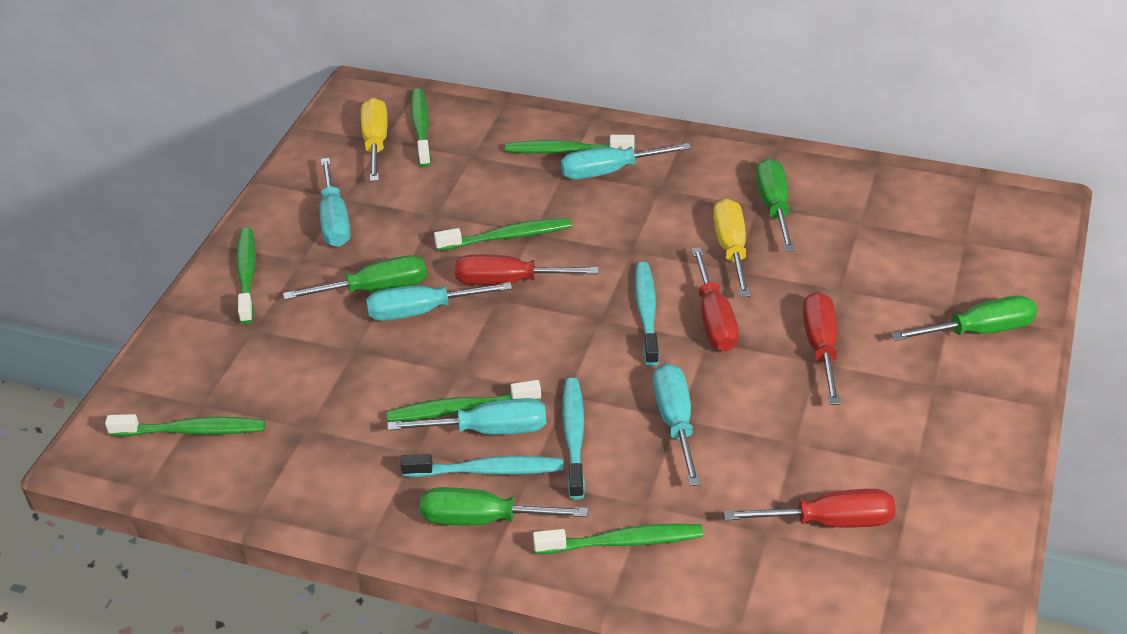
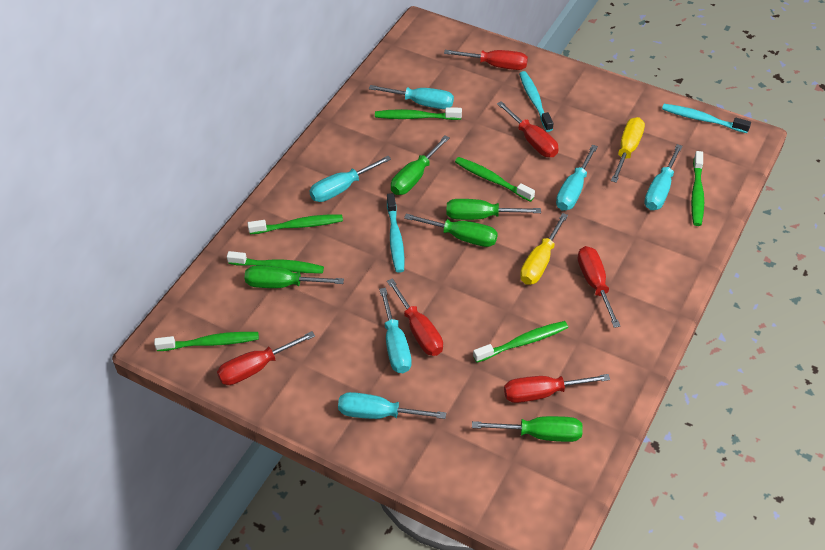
green screwdriver: 4 -> 5
red screwdriver: 4 -> 6
turquoise screwdriver: 5 -> 6

